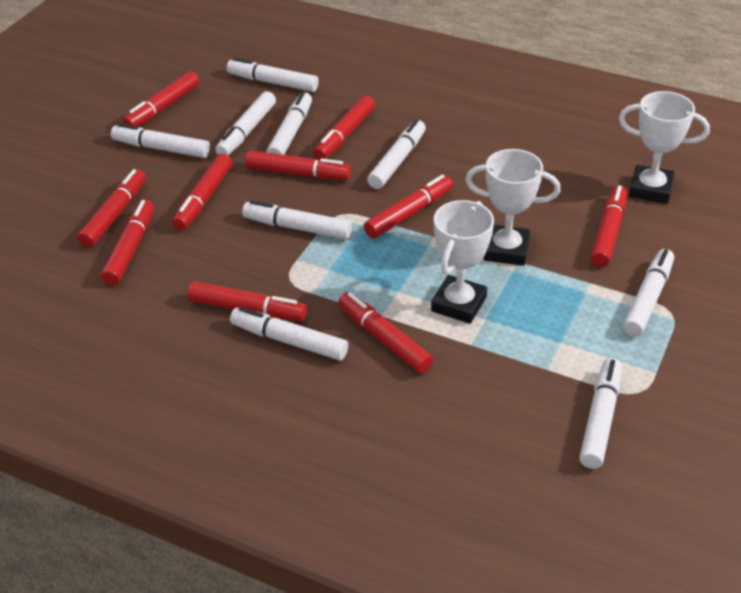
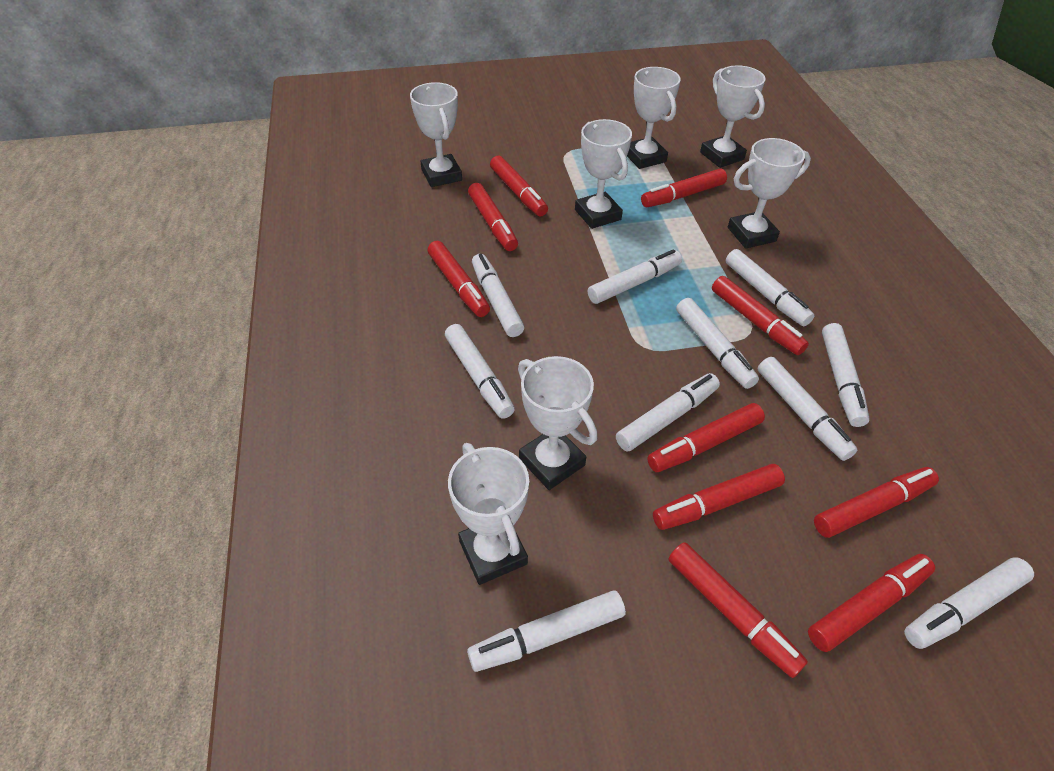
white marker: 9 -> 10
white trophy: 3 -> 7

